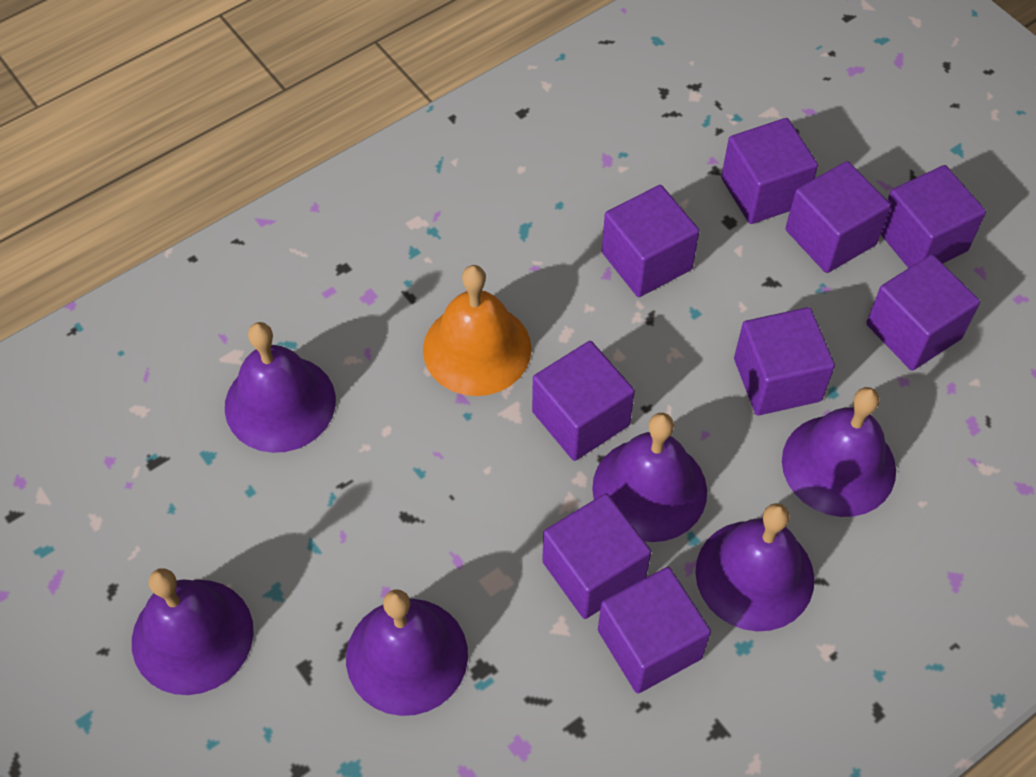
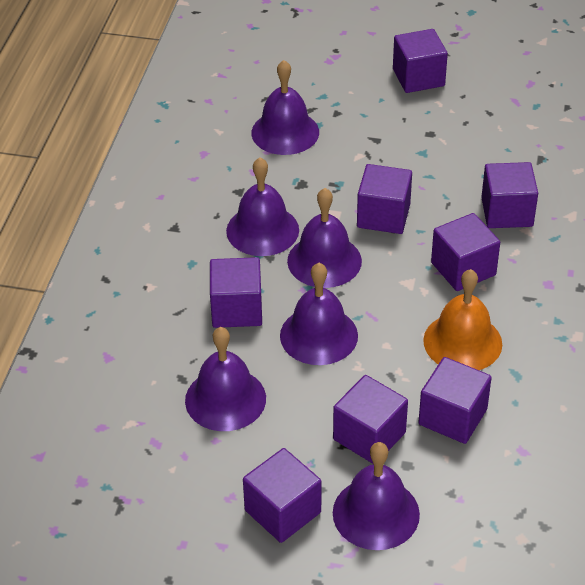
purple cube: 9 -> 8

